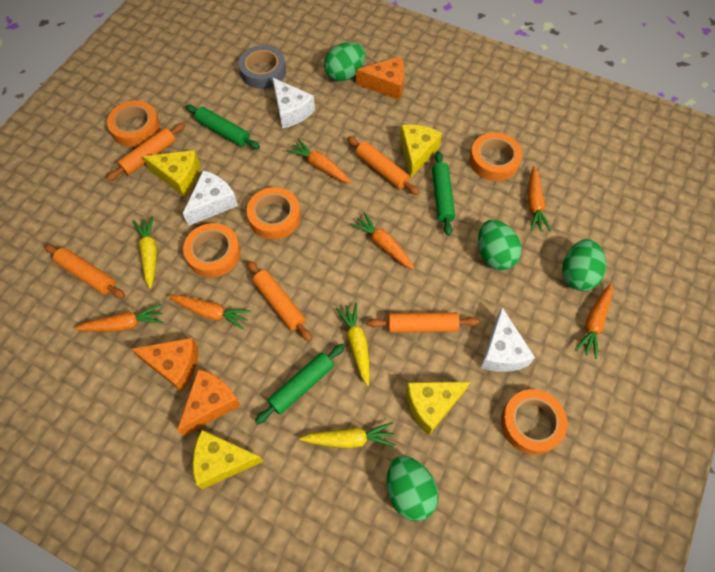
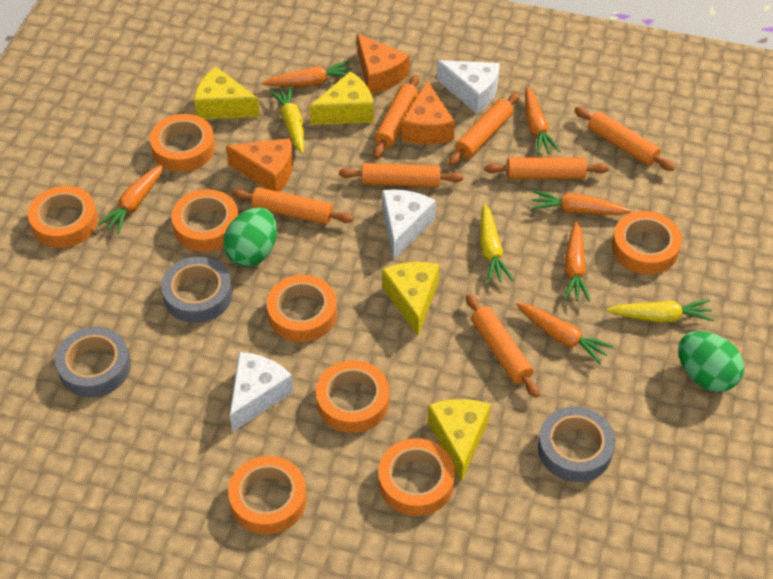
green egg: 4 -> 2
green rolling pin: 3 -> 0
grey tape: 1 -> 3
orange rolling pin: 5 -> 7
orange tape: 5 -> 8

